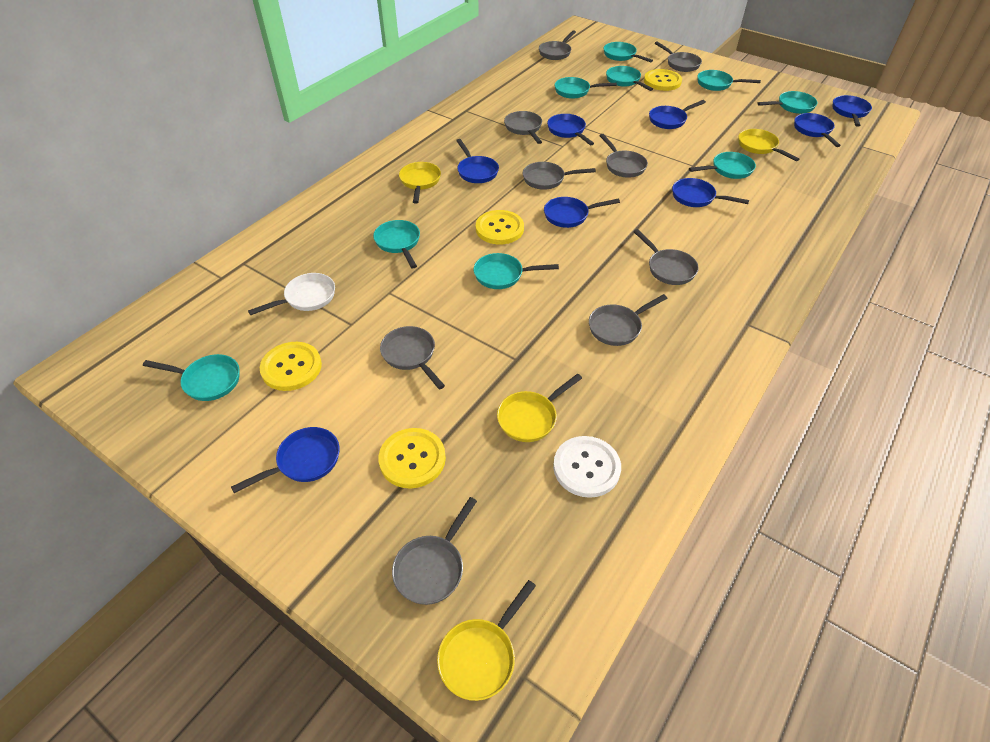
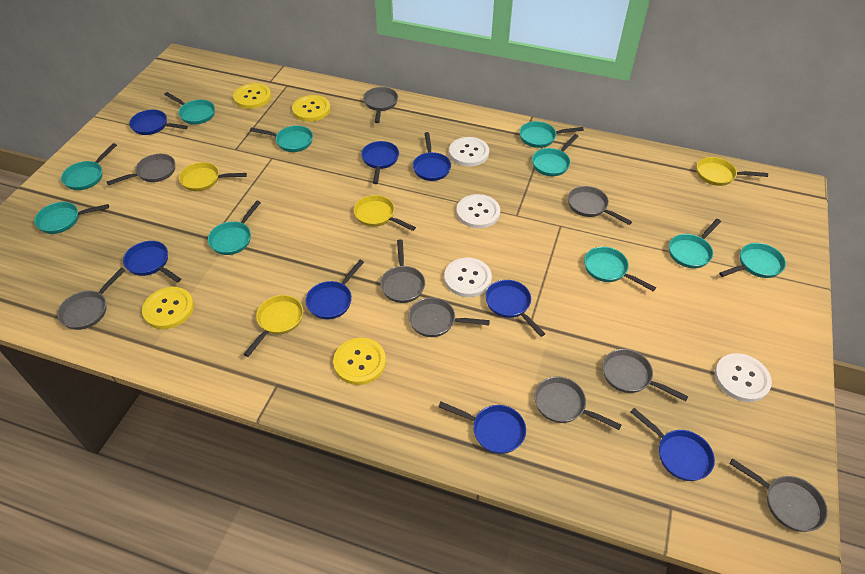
turquoise pan: 9 -> 10
white button: 1 -> 4
white pan: 1 -> 0

